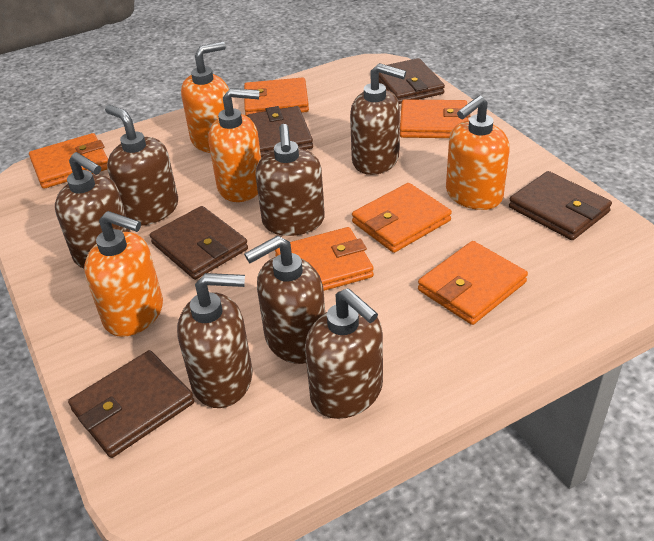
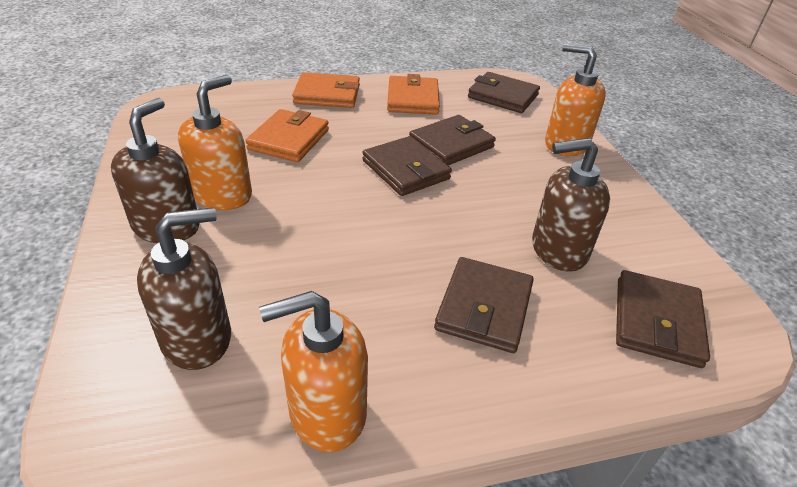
brown soap dispenser: 7 -> 3
orange soap dispenser: 4 -> 3
orange wallet: 6 -> 3

